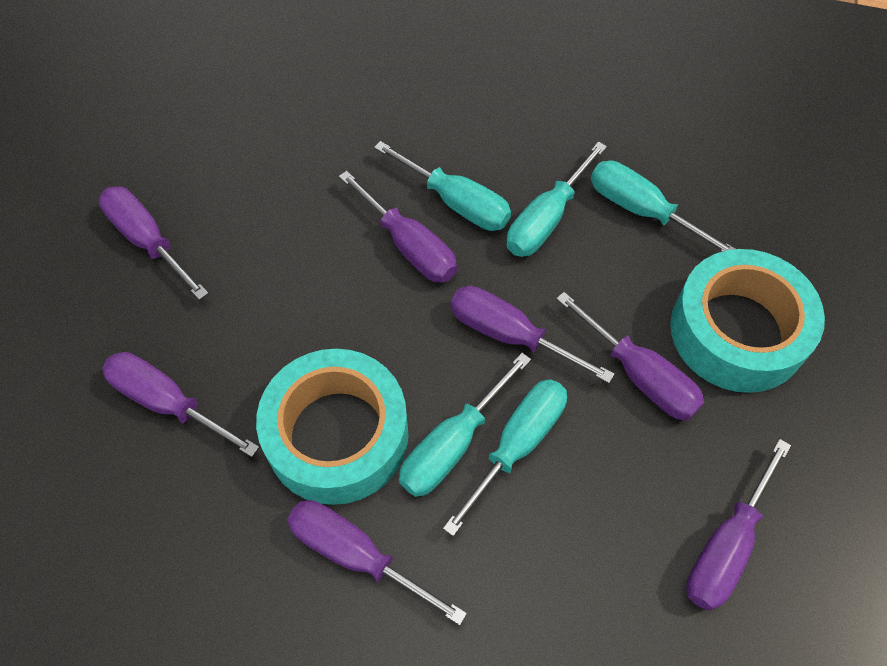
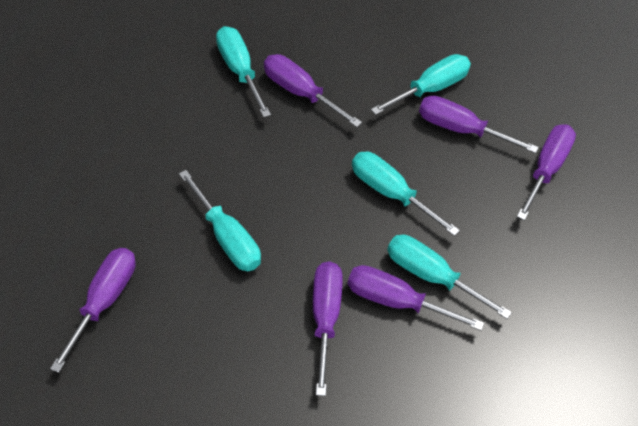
purple screwdriver: 7 -> 6
turquoise tape: 2 -> 0

